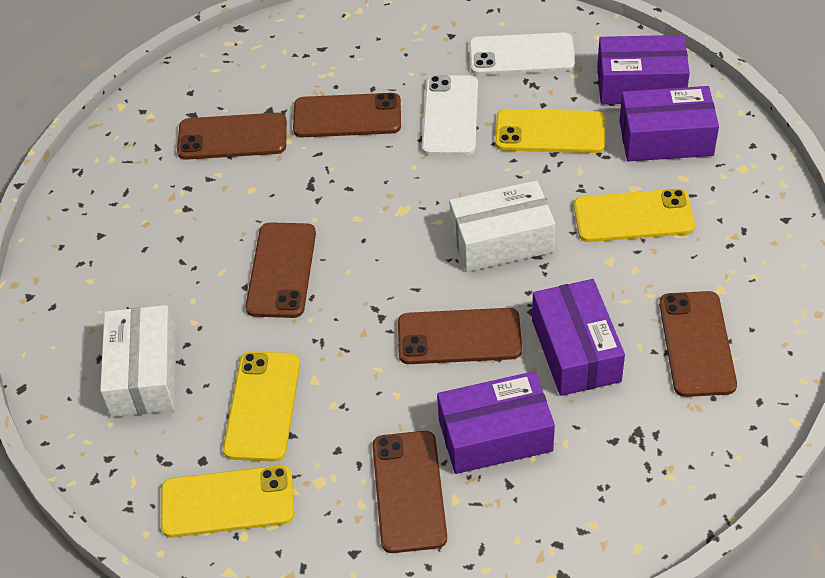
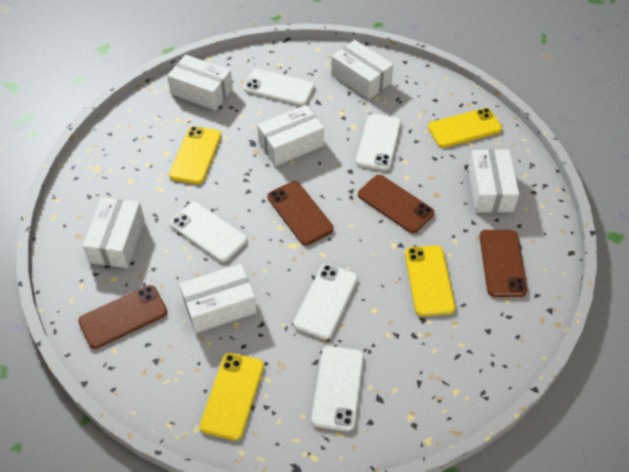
brown phone: 6 -> 4
purple box: 4 -> 0
white box: 2 -> 6
white phone: 2 -> 5

